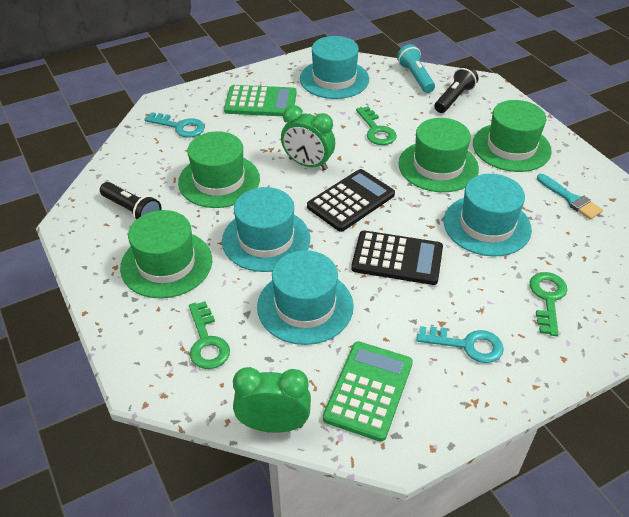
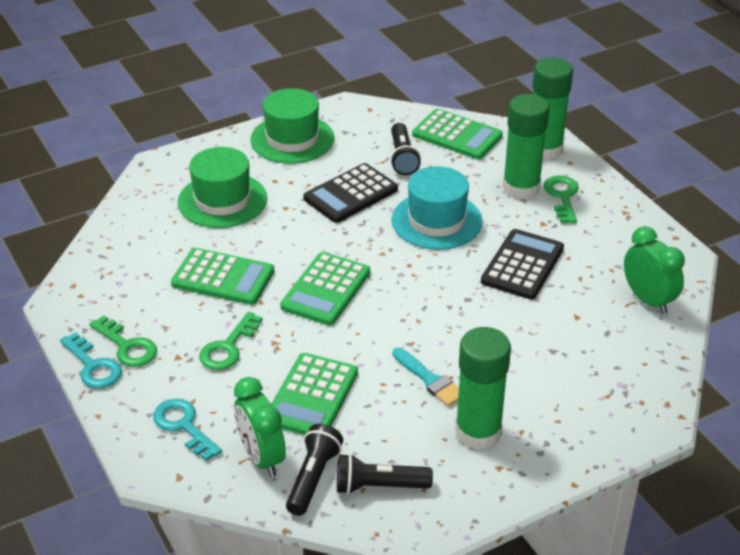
black flashlight: 2 -> 3
green calculator: 2 -> 4
green glue stick: 0 -> 3
green hat: 4 -> 2
turquoise flashlight: 1 -> 0
turquoise hat: 4 -> 1

